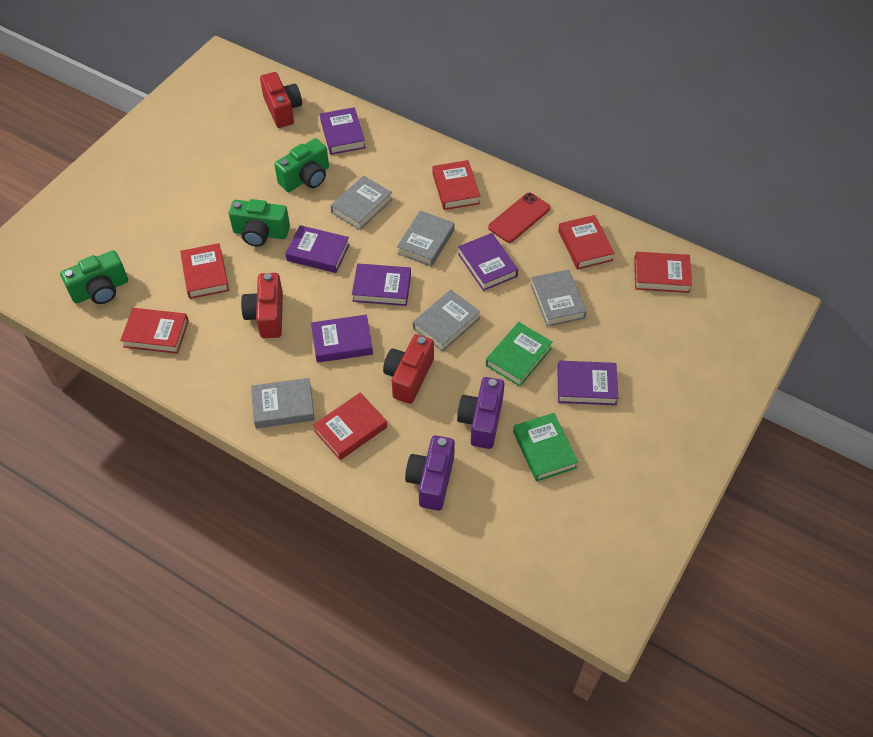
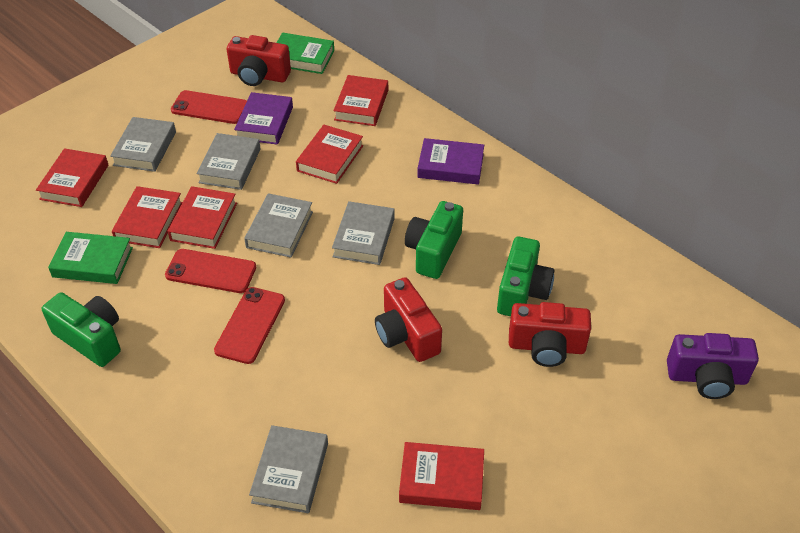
purple book: 6 -> 2
purple camera: 2 -> 1
red phone: 1 -> 3

